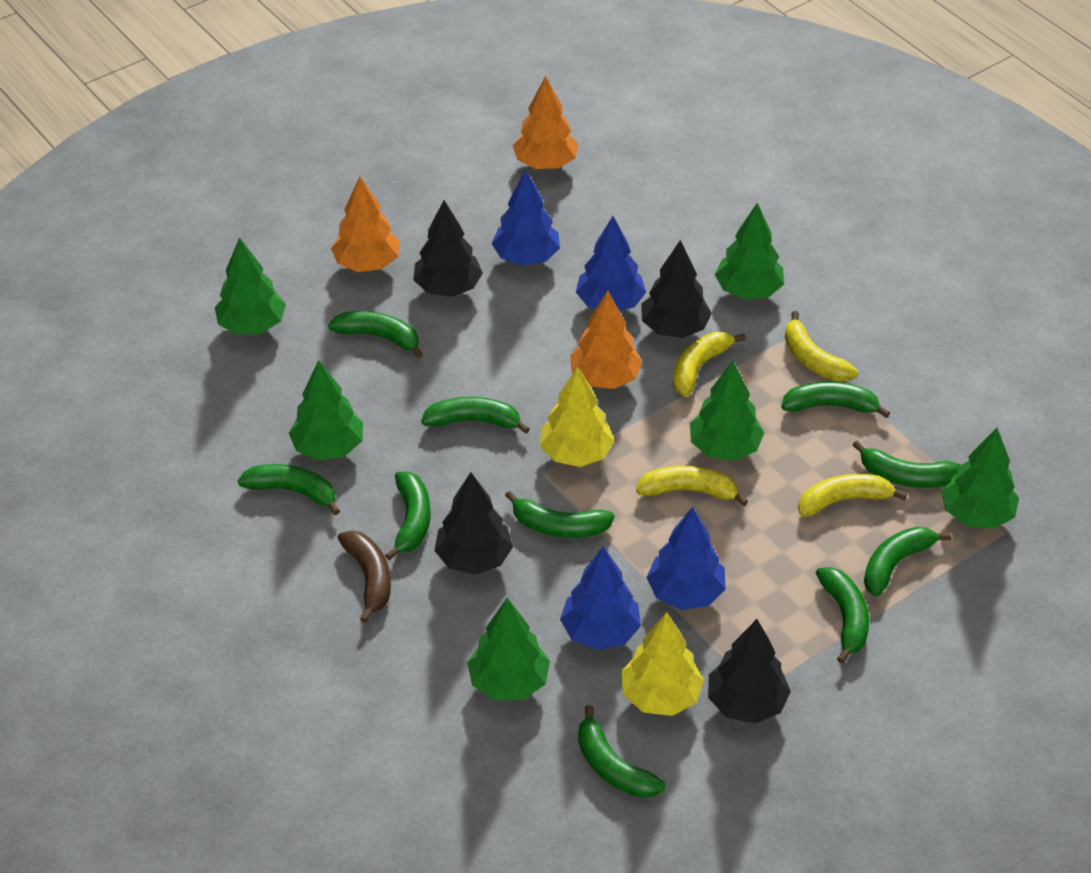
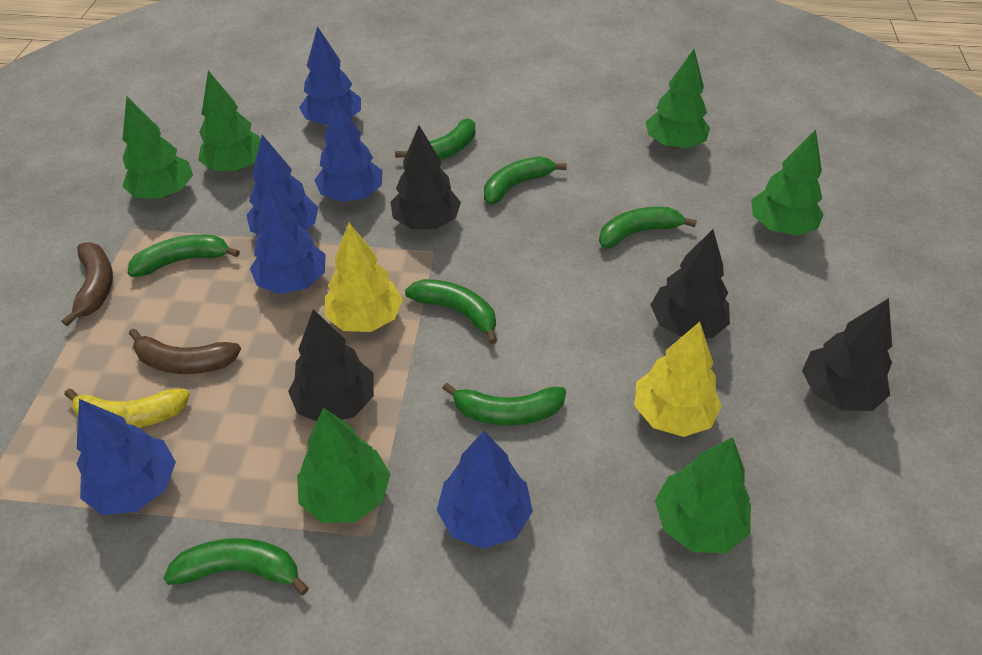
blue tree: 4 -> 6
brown banana: 1 -> 2
green banana: 10 -> 7
orange tree: 3 -> 0
yellow banana: 4 -> 1

